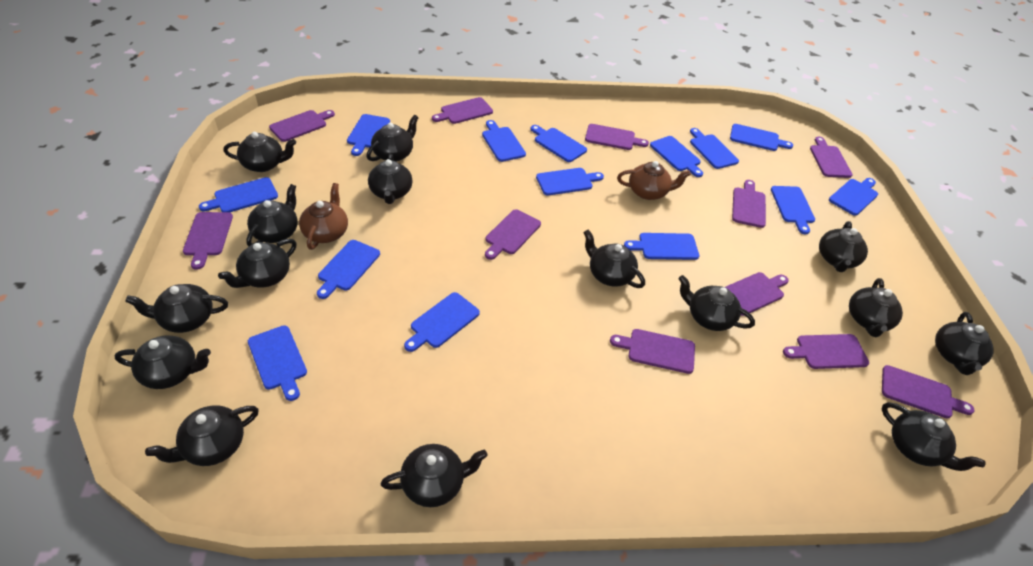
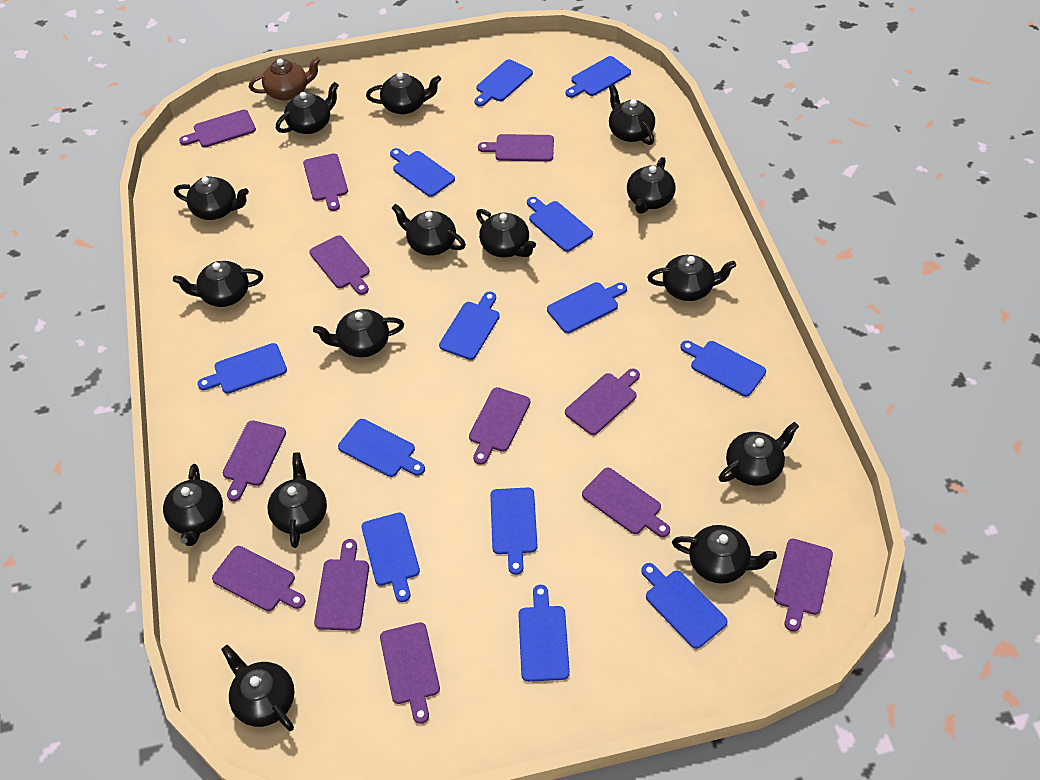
blue cutting board: 14 -> 13
brown teapot: 2 -> 1
purple cutting board: 11 -> 12

